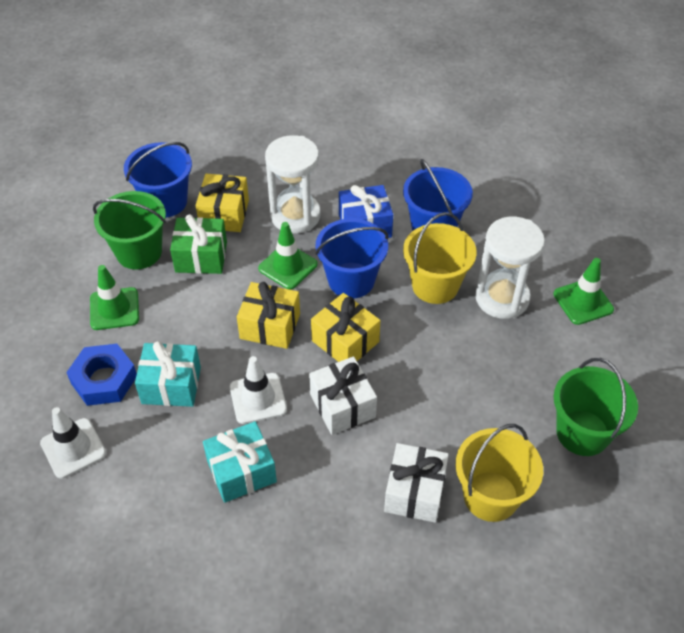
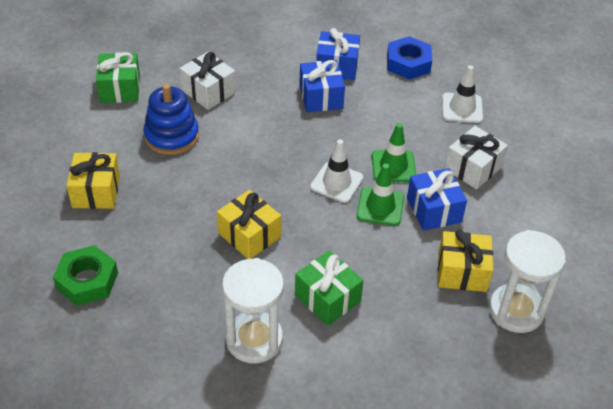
blue bucket: 3 -> 0
blue gift: 1 -> 3
blue stacking toy: 0 -> 1
green bucket: 2 -> 0
green gift: 1 -> 2
green nut: 0 -> 1
green traffic cone: 3 -> 2
turquoise gift: 2 -> 0
yellow bucket: 2 -> 0

